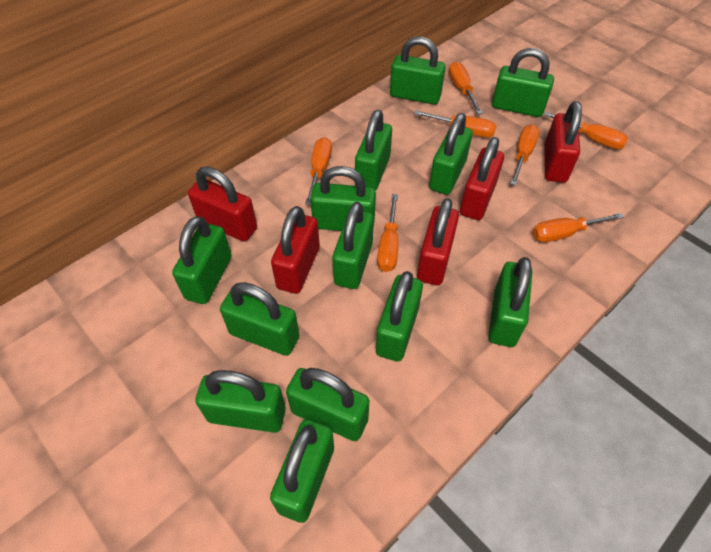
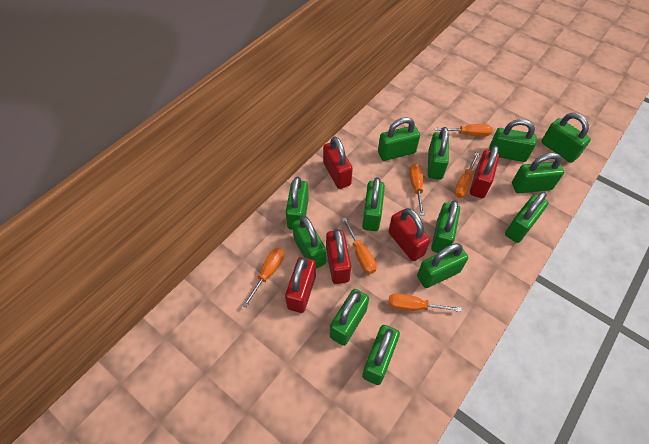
orange screwdriver: 7 -> 6

